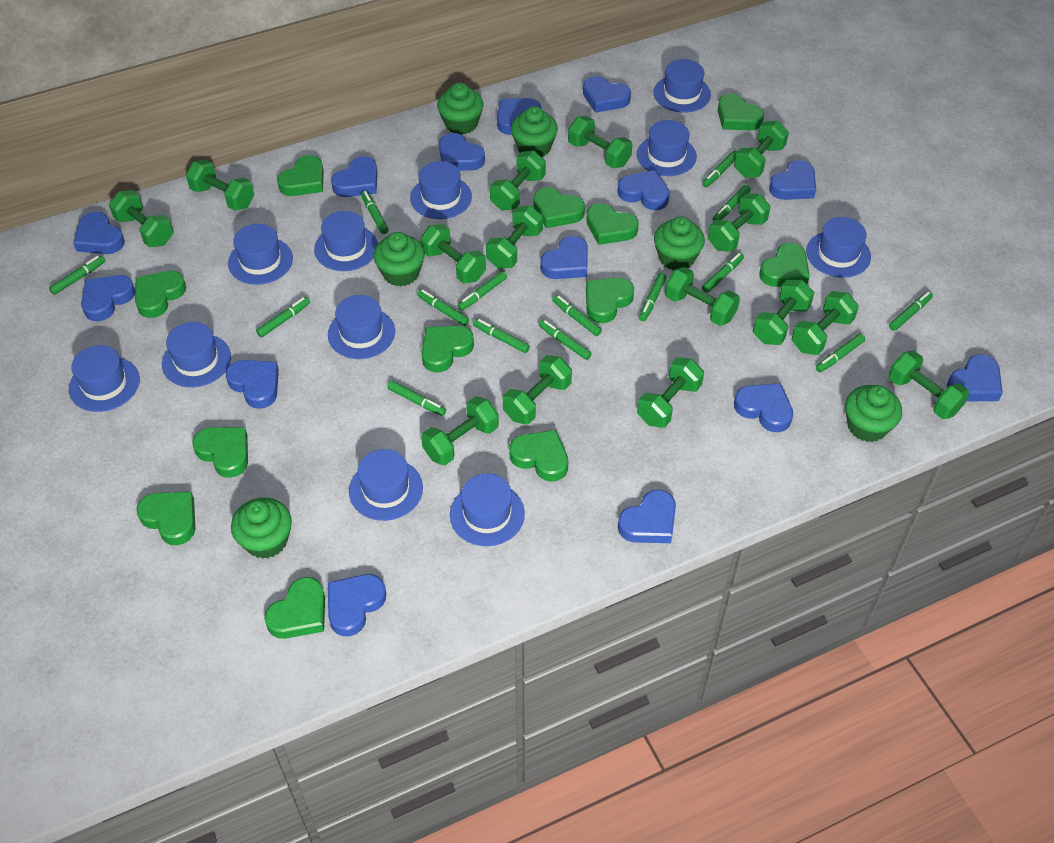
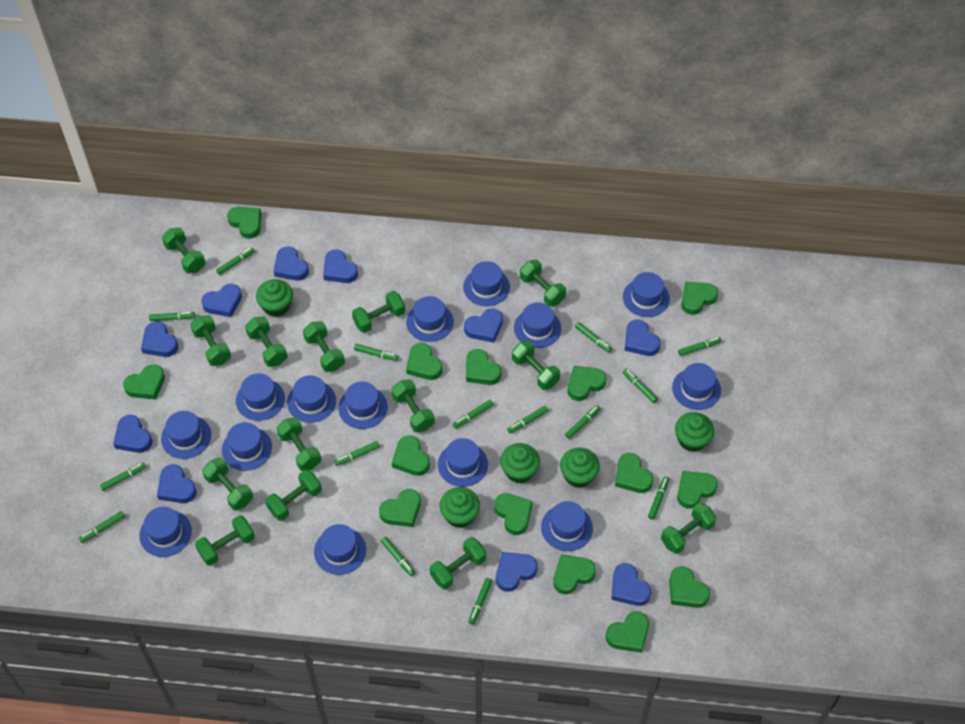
blue hat: 11 -> 14
blue heart: 14 -> 10
green cupcake: 6 -> 5
green dumbbell: 15 -> 14
green heart: 12 -> 14

